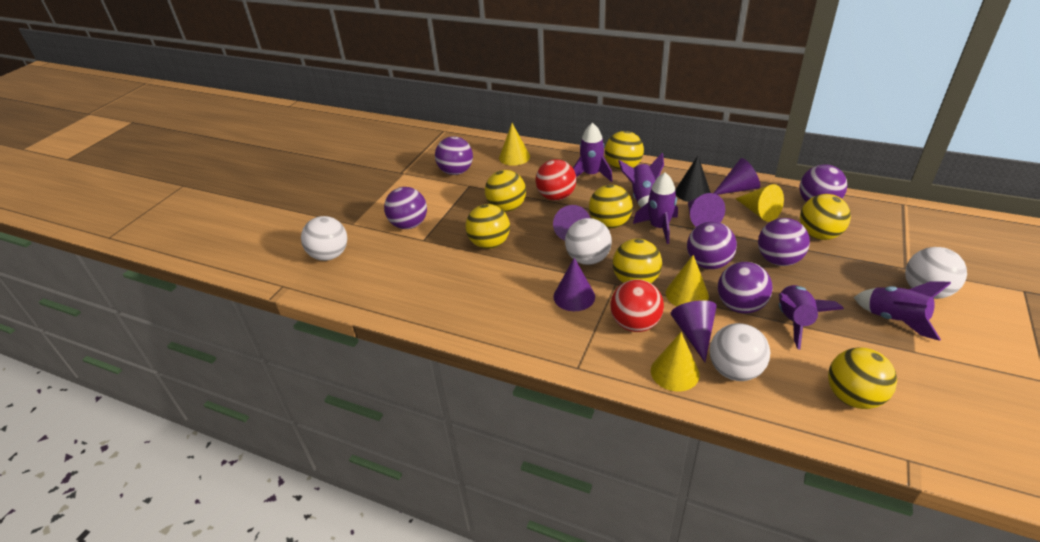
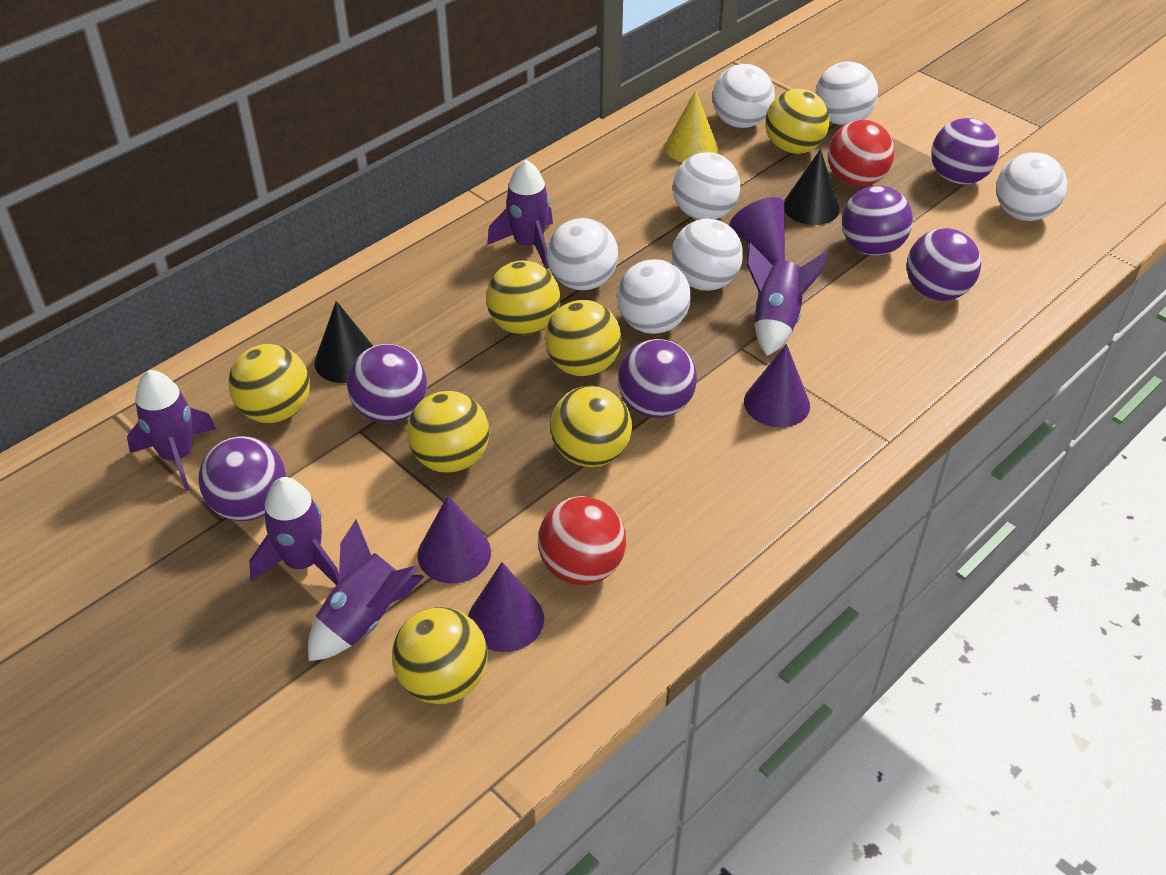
black cone: 1 -> 2
purple cone: 5 -> 4
white ball: 4 -> 7
yellow cone: 4 -> 1

